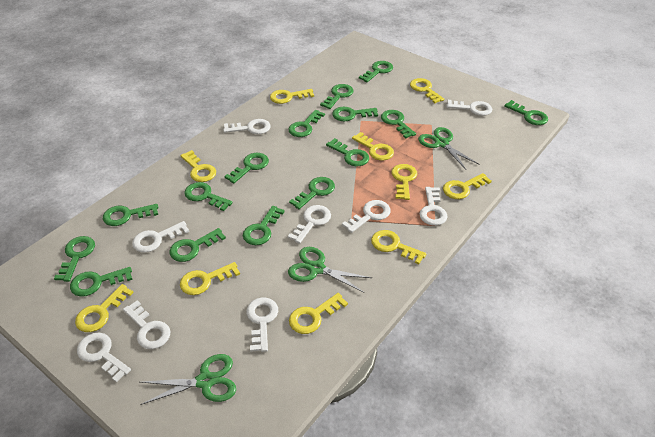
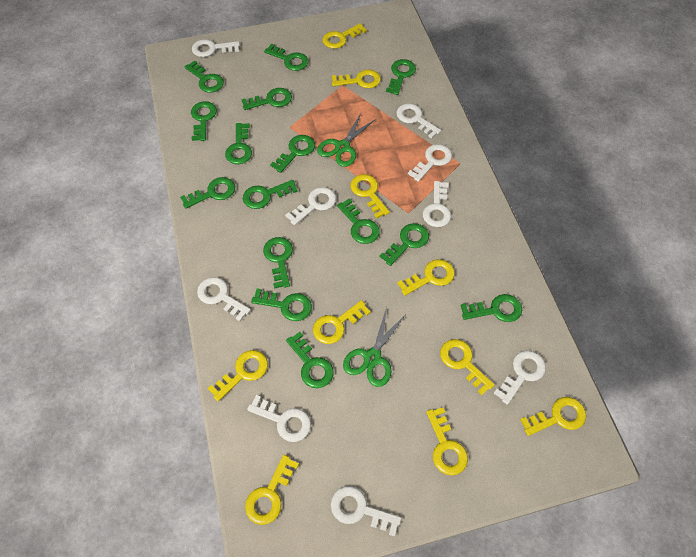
green scissors: 3 -> 2

